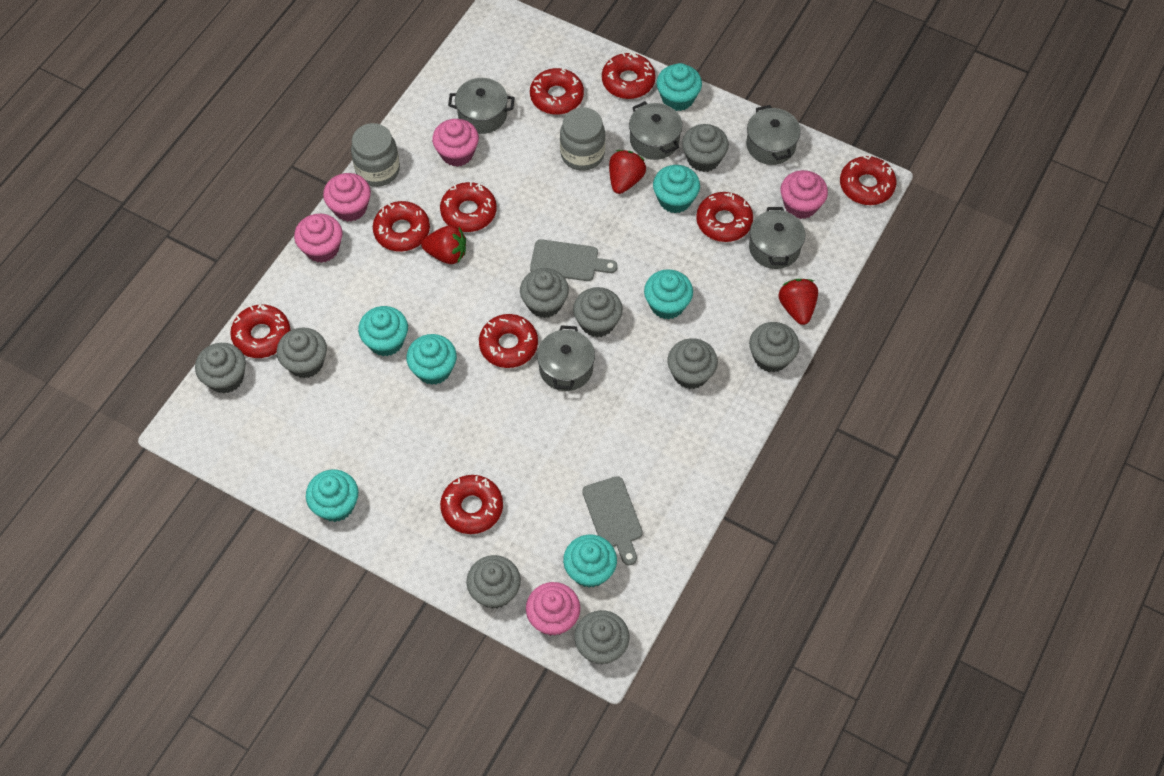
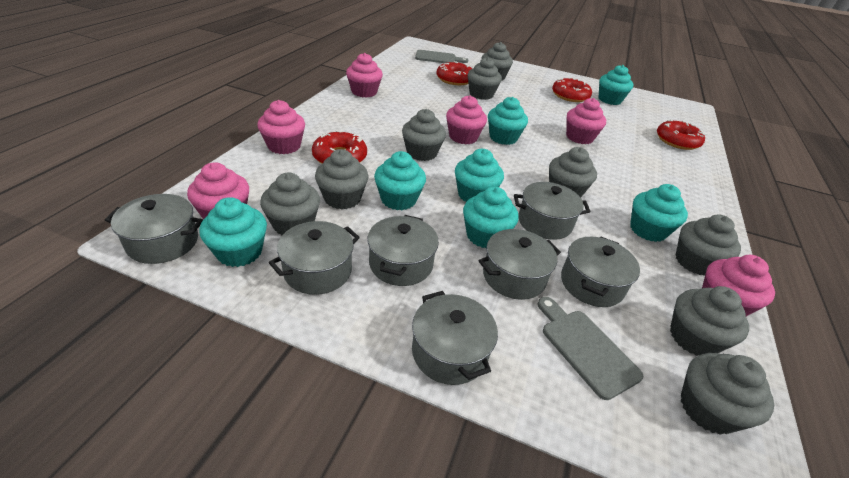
grey jar: 2 -> 0
grey pot: 5 -> 7
pink cupcake: 5 -> 6
red donut: 9 -> 4
red strawberry: 3 -> 0

